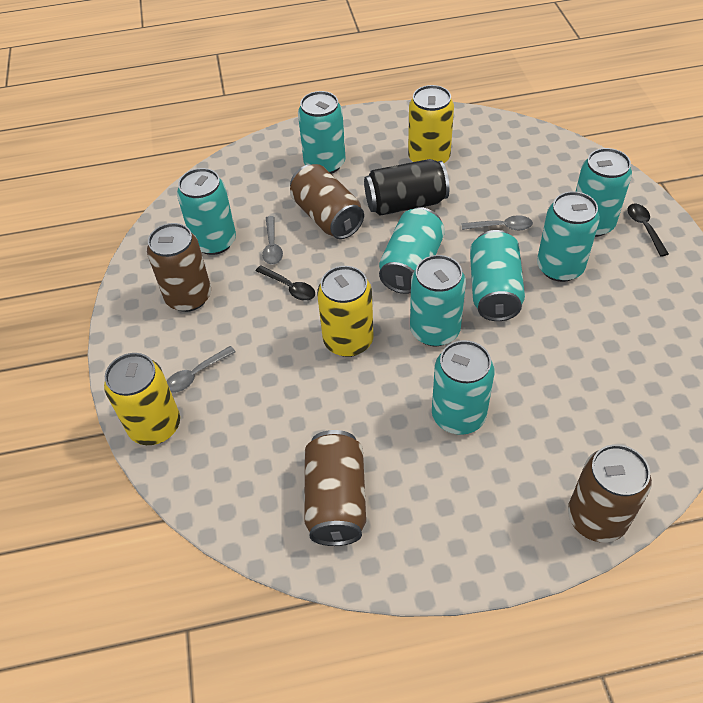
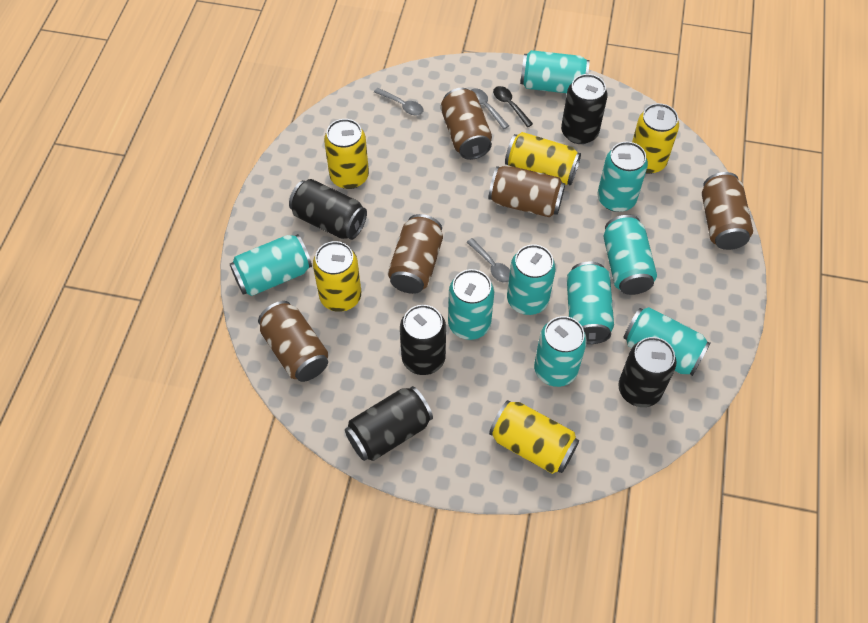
black can: 1 -> 5
black spoon: 2 -> 1
brown can: 4 -> 5
turquoise can: 8 -> 9
yellow can: 3 -> 5

